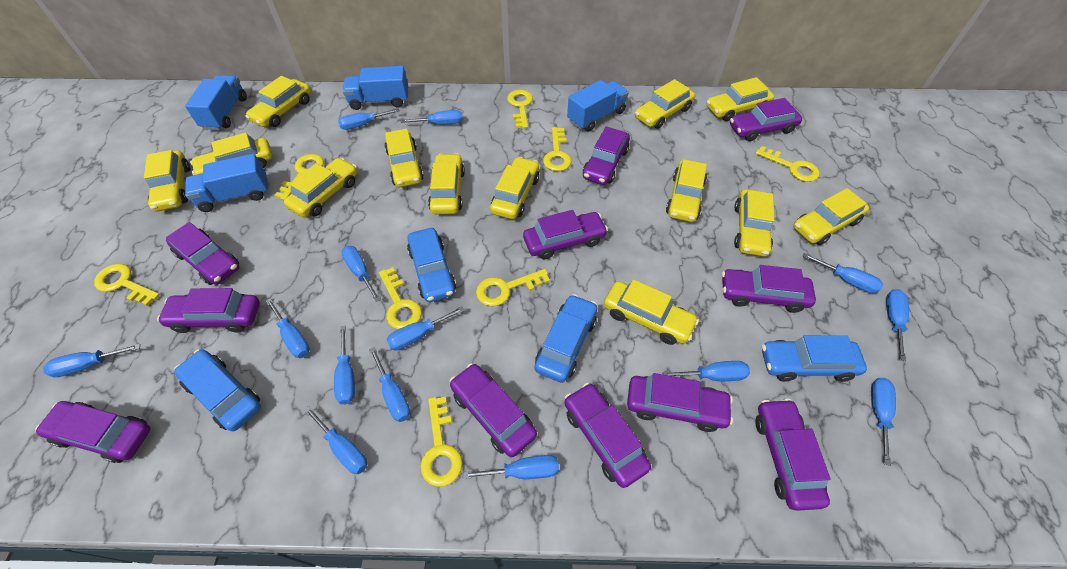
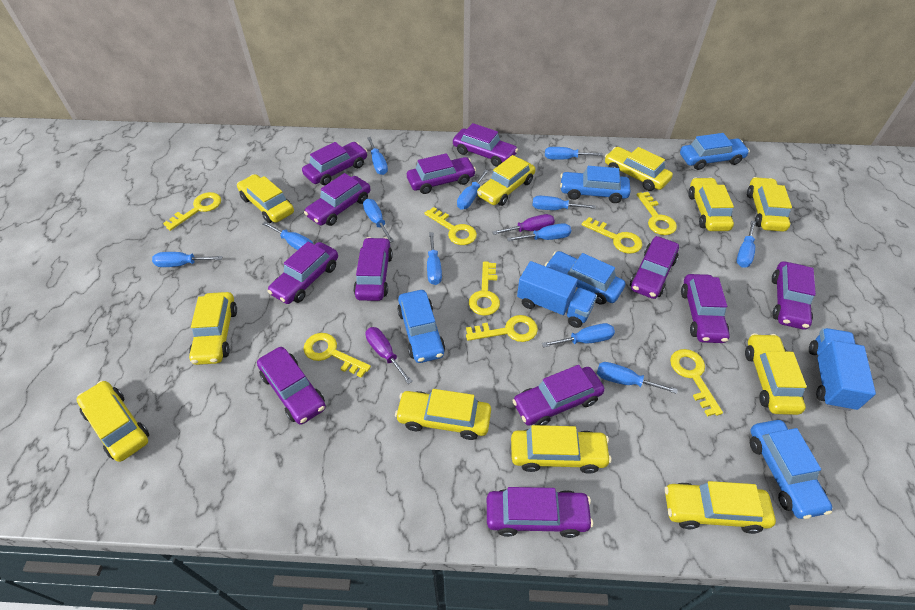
blue car: 4 -> 5
blue screwdriver: 14 -> 12
blue truck: 4 -> 2
purple car: 11 -> 12
purple screwdriver: 0 -> 2
yellow car: 13 -> 11

